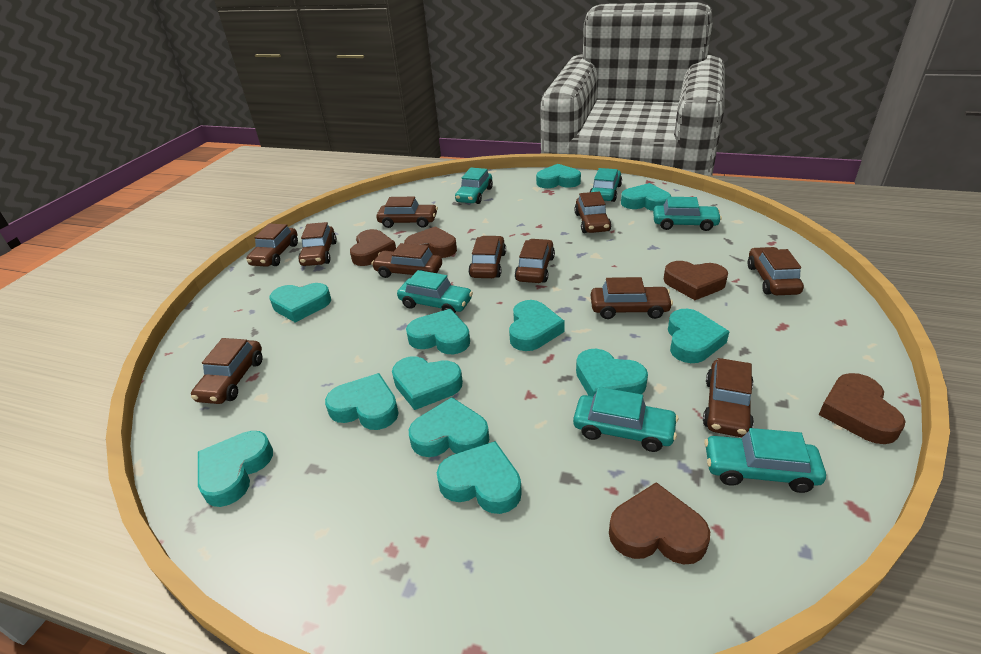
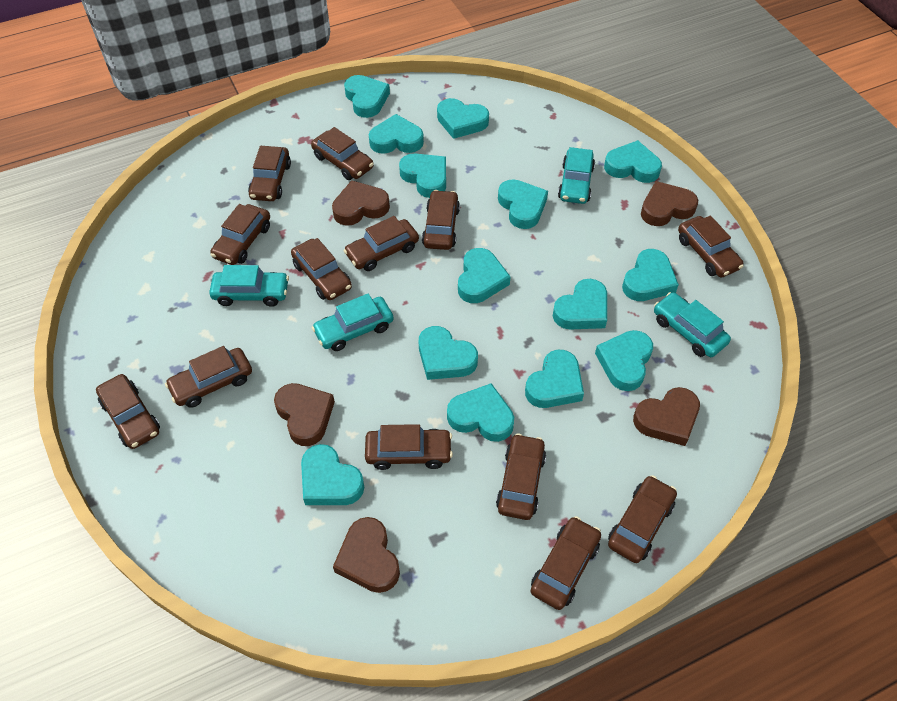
brown car: 11 -> 13
turquoise car: 6 -> 4
turquoise heart: 12 -> 14

